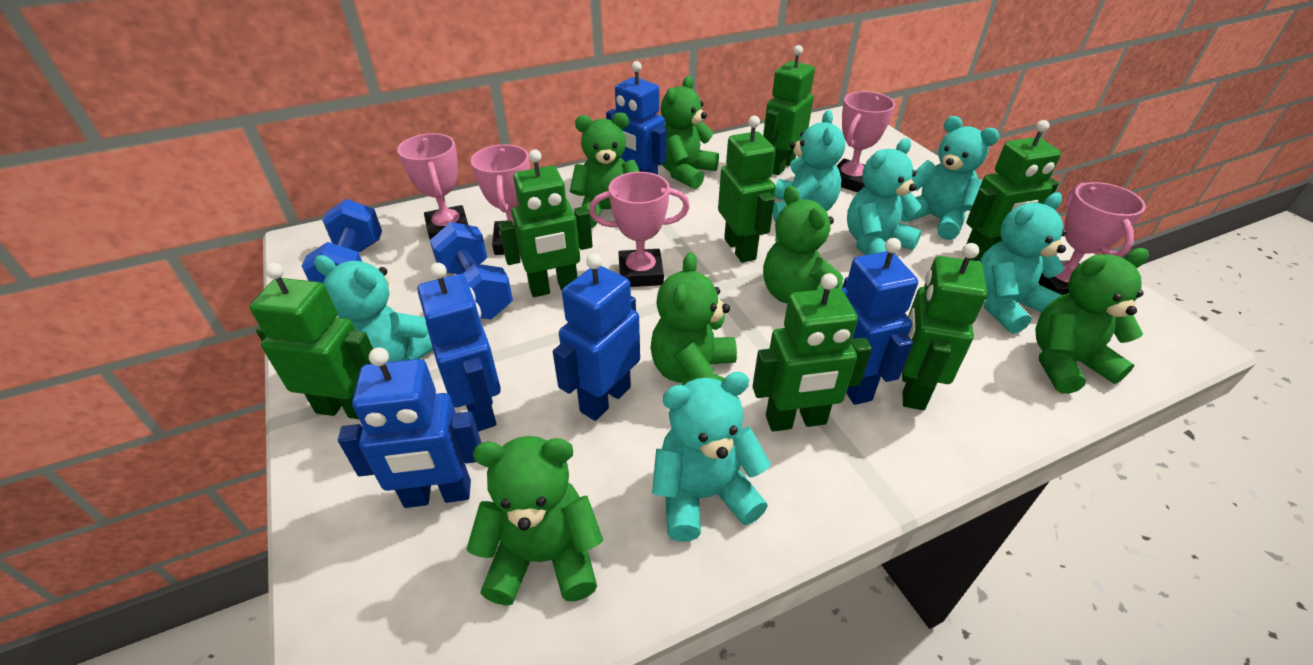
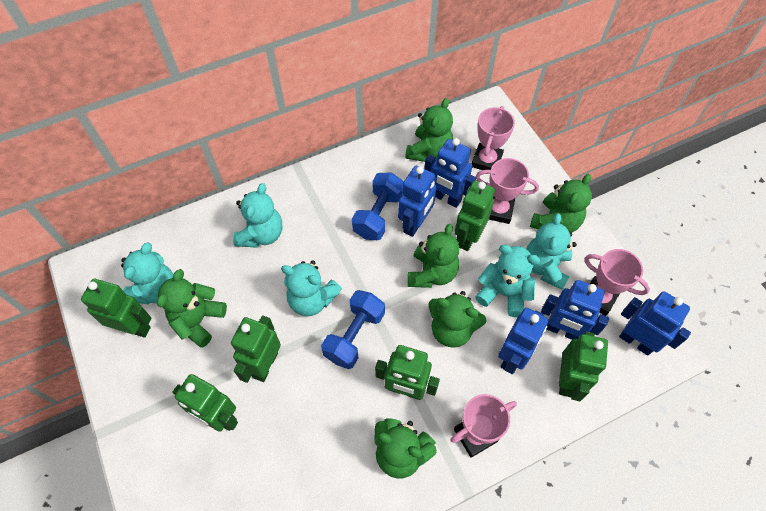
green robot: 7 -> 6
pink trophy: 5 -> 4
turquoise teddy bear: 6 -> 5

